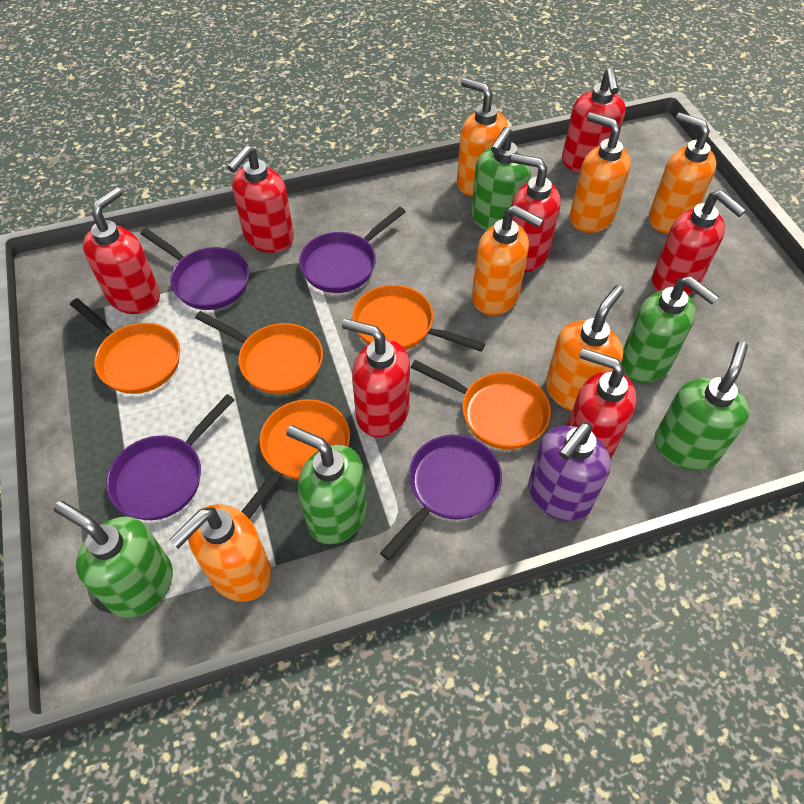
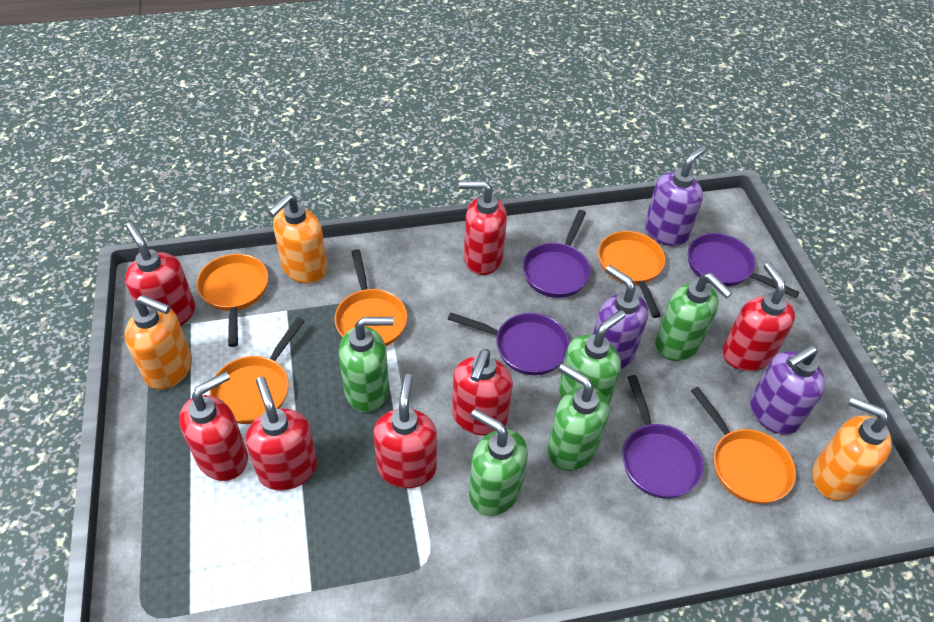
orange soap dispenser: 6 -> 3
purple soap dispenser: 1 -> 3

